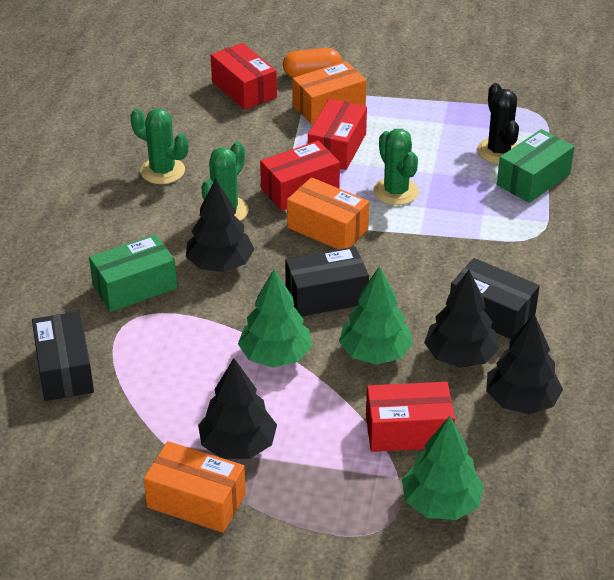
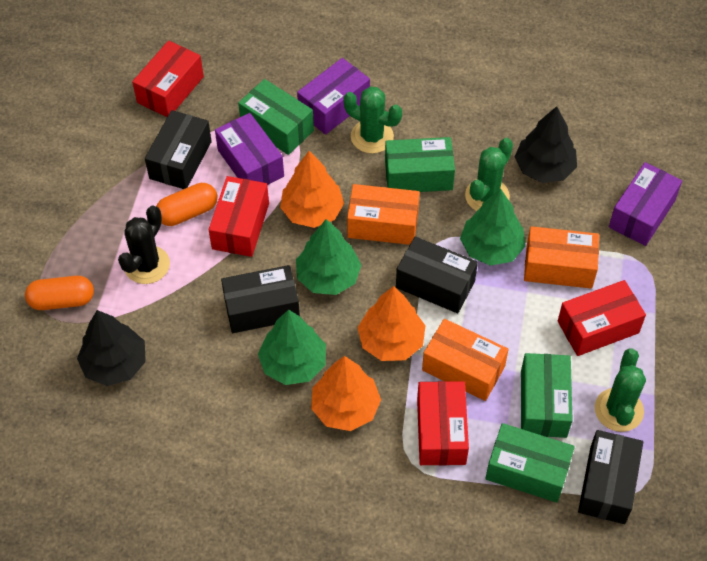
black box: 3 -> 4
black tree: 4 -> 2
green box: 2 -> 4
orange capsule: 1 -> 2
orange tree: 0 -> 3
purple box: 0 -> 3

